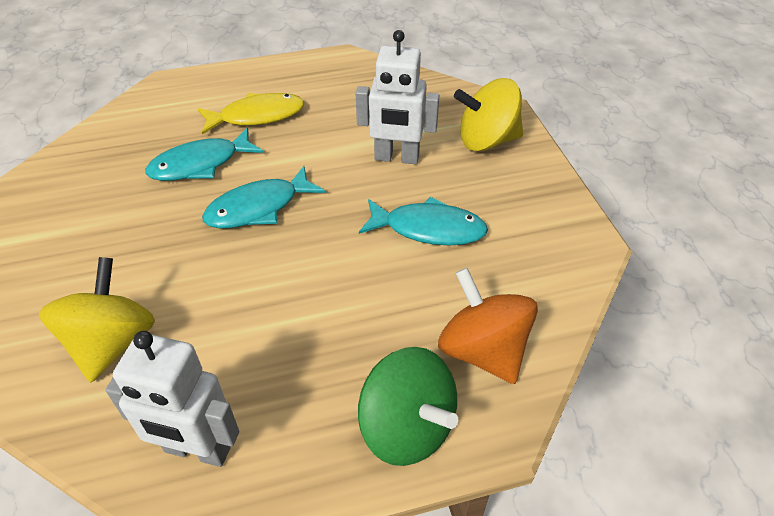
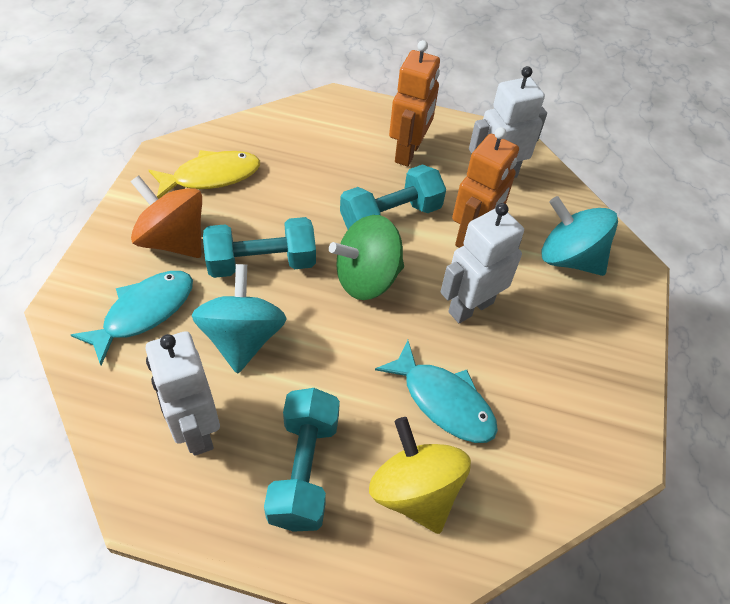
orange robot: 0 -> 2
turquoise dumbbell: 0 -> 3
turquoise fish: 3 -> 2
turquoise spinning top: 0 -> 2
white robot: 2 -> 3
yellow spinning top: 2 -> 1

